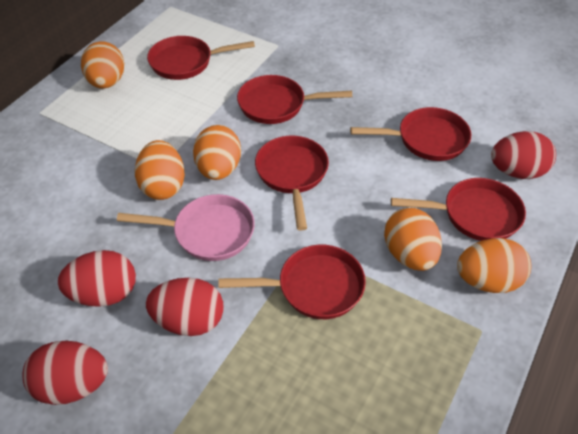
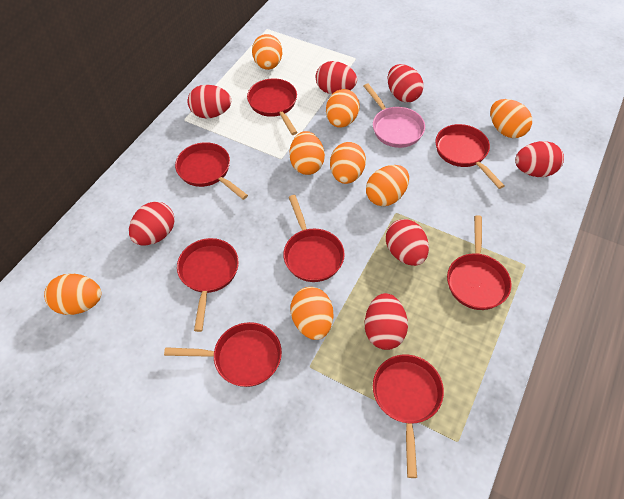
orange egg: 5 -> 8
red egg: 4 -> 7
red pan: 6 -> 8

